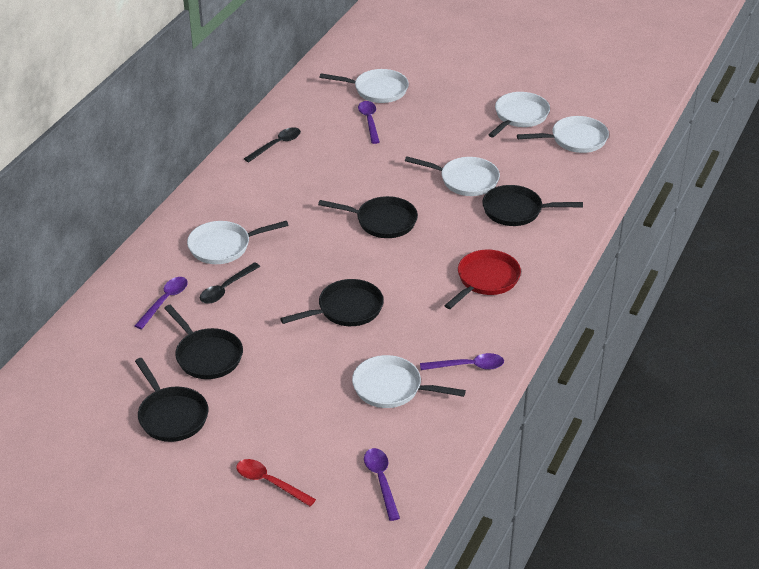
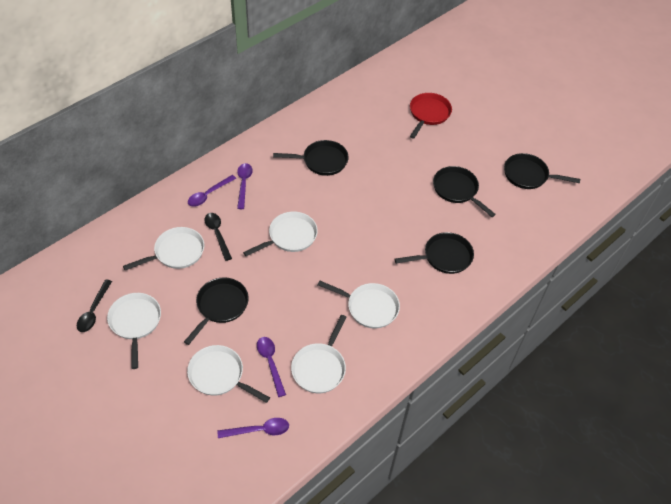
red spoon: 1 -> 0

